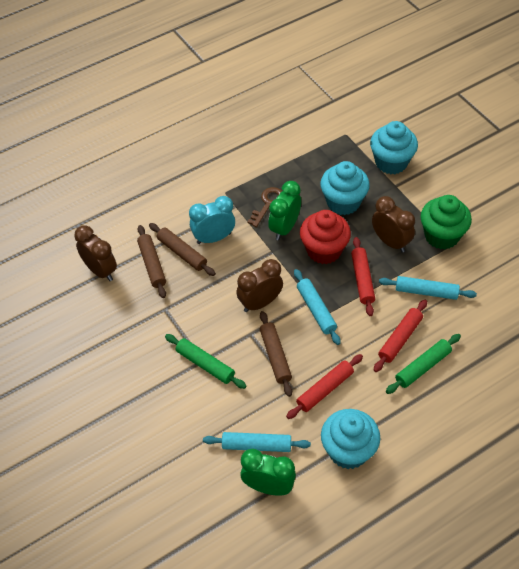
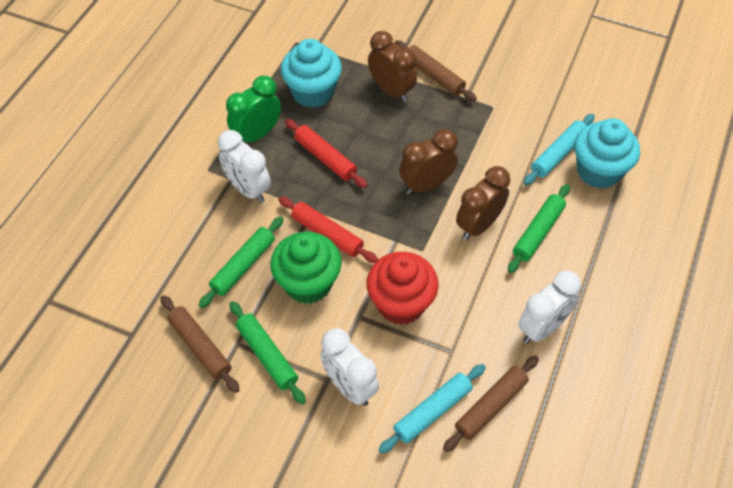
brown key: 1 -> 0
green clock: 2 -> 1
green rolling pin: 2 -> 3
red rolling pin: 3 -> 2
turquoise clock: 1 -> 0
turquoise cupcake: 3 -> 2
turquoise rolling pin: 3 -> 2
white clock: 0 -> 3

